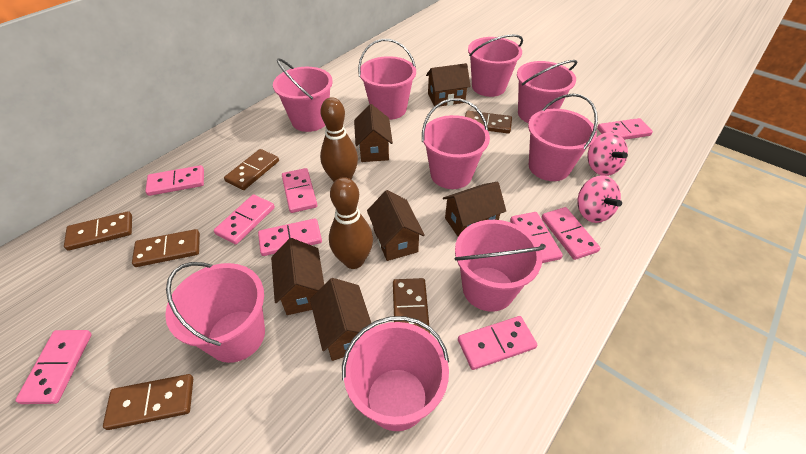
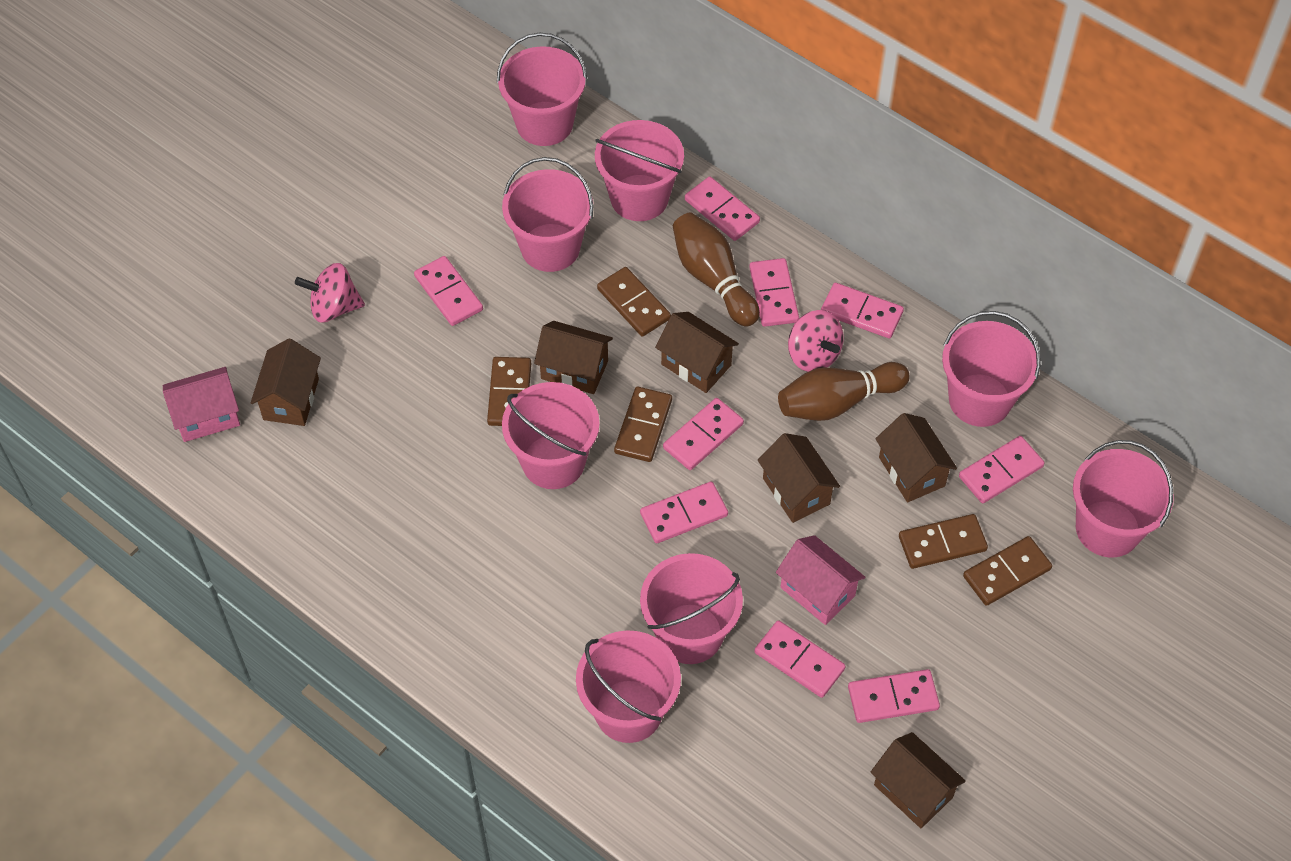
brown domino: 6 -> 5
pink bucket: 9 -> 8
pink house: 0 -> 2

